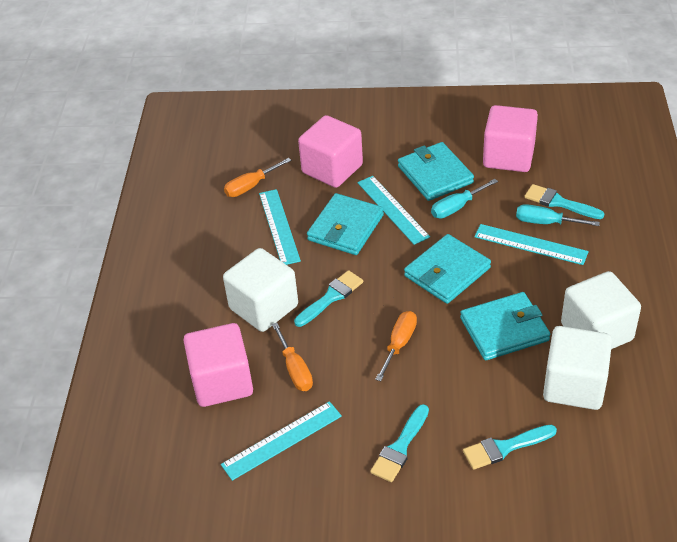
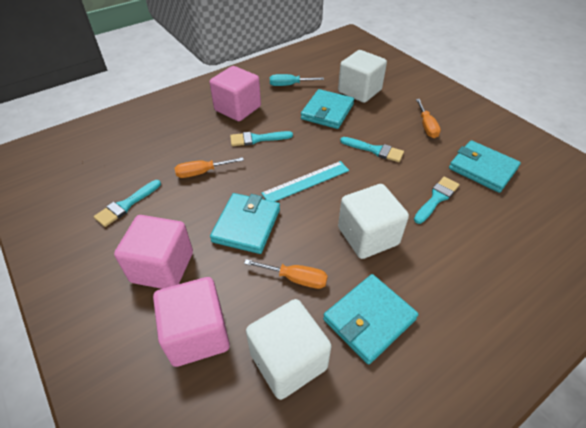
turquoise ruler: 4 -> 1
turquoise screwdriver: 2 -> 1

